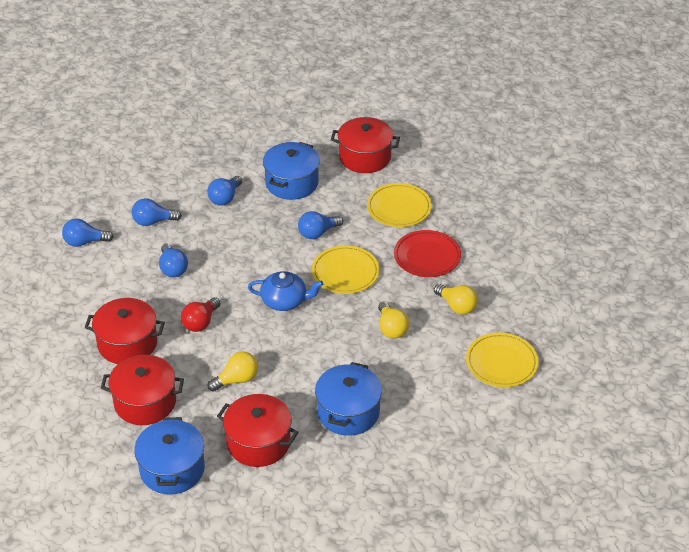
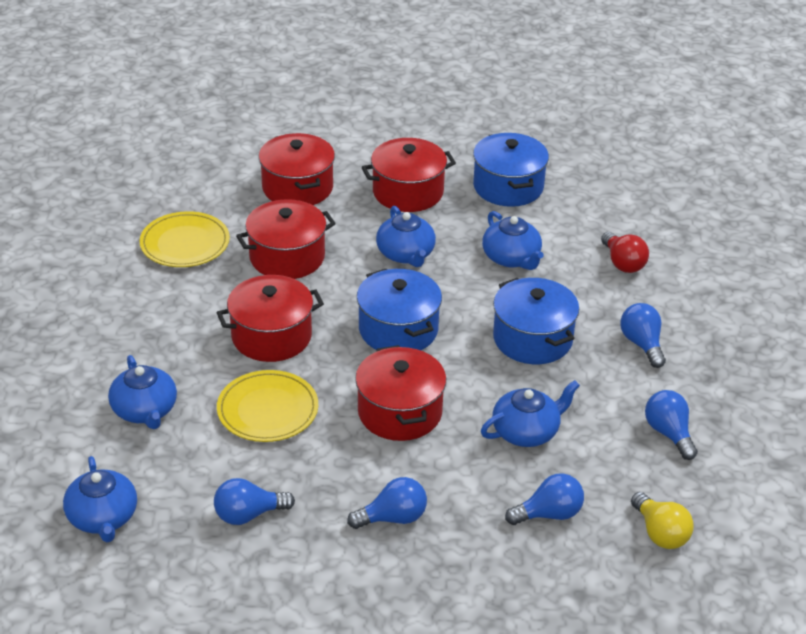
blue teapot: 1 -> 5
red plate: 1 -> 0
red pot: 4 -> 5
yellow light bulb: 3 -> 1
yellow plate: 3 -> 2

